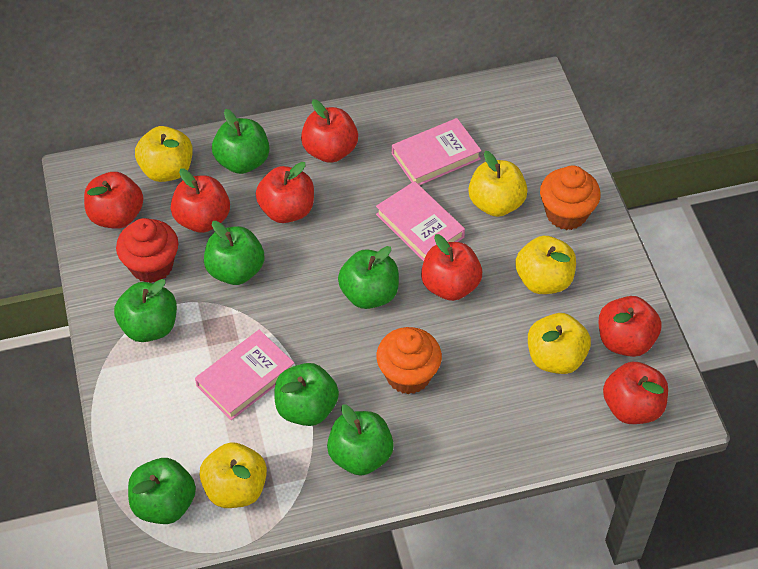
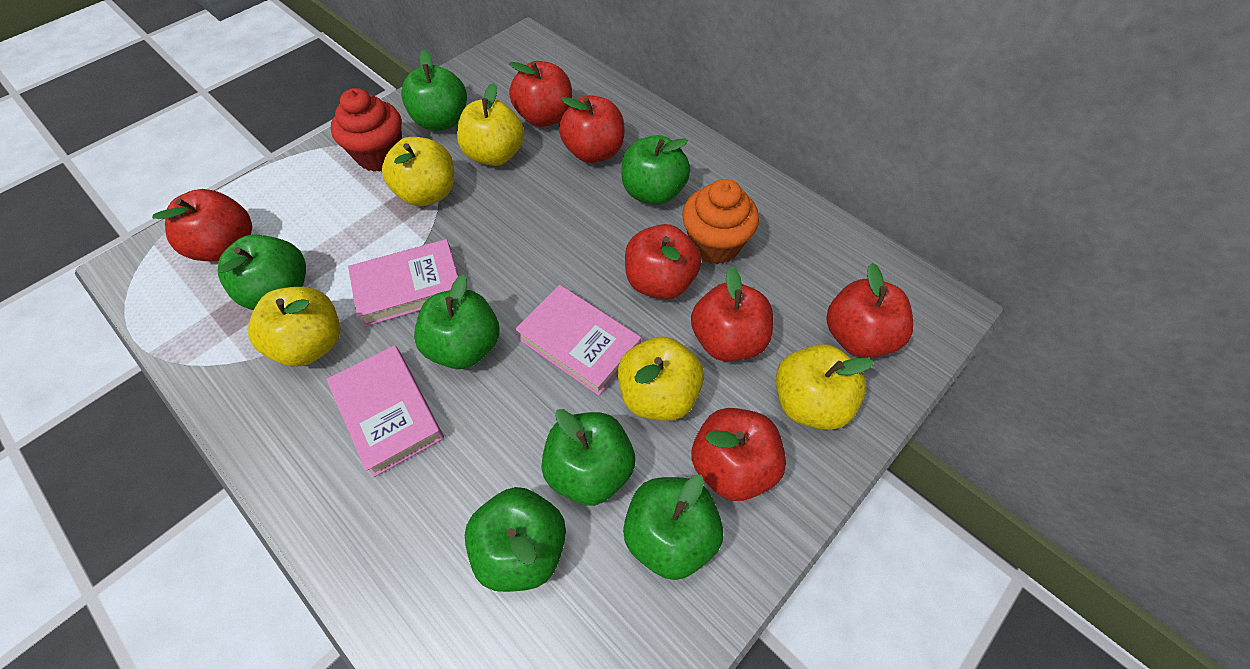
orange cupcake: 2 -> 1

